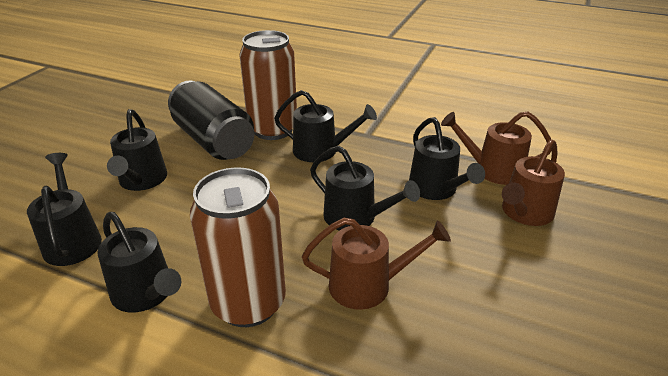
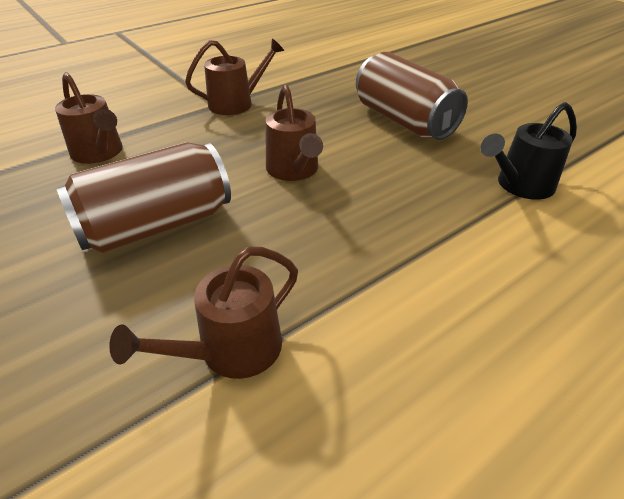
black can: 1 -> 0
black watering can: 6 -> 1
brown watering can: 3 -> 4

